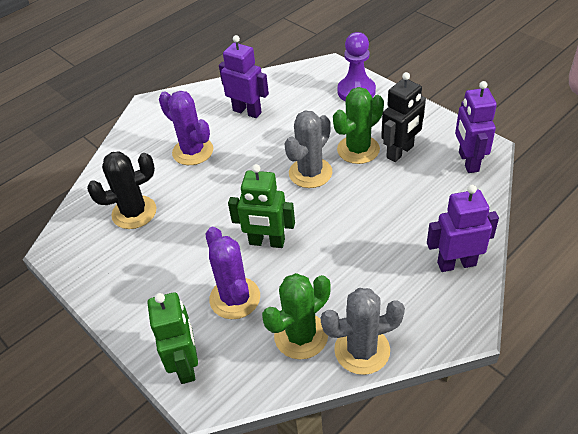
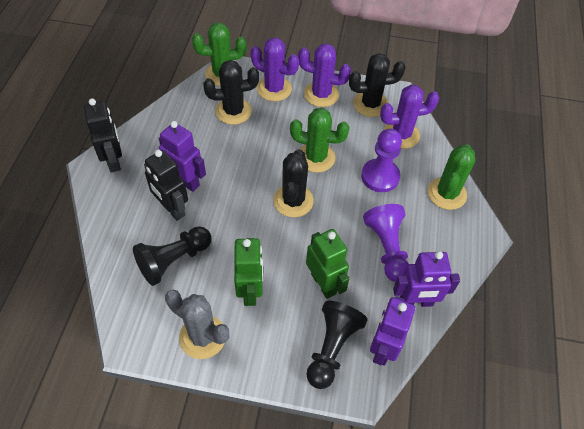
black cactus: 1 -> 3
black pawn: 0 -> 2
black robot: 1 -> 2
green cactus: 2 -> 3
grey cactus: 2 -> 1
purple cactus: 2 -> 3
purple pawn: 1 -> 2

